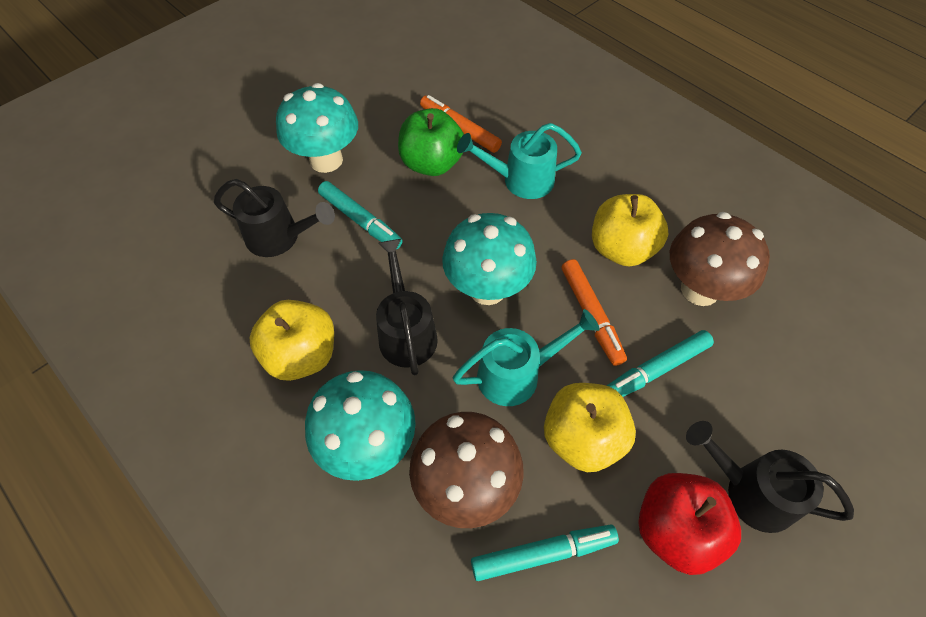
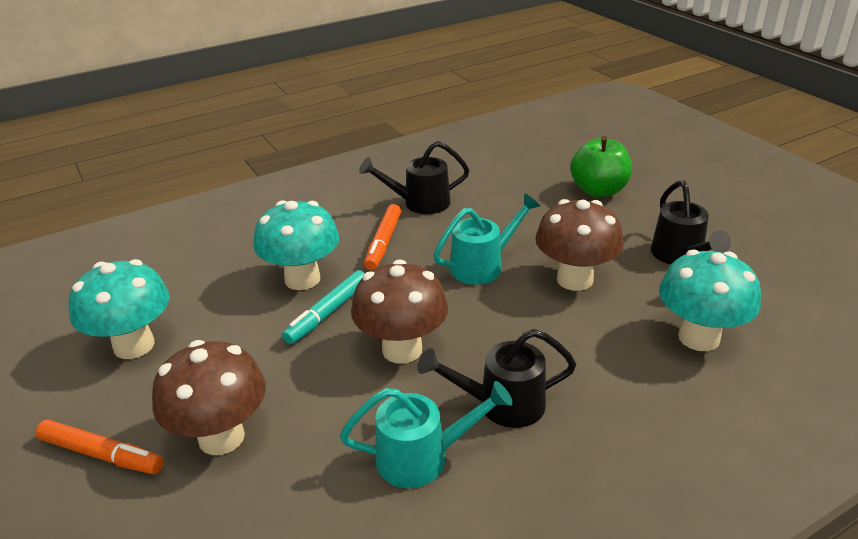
brown mushroom: 2 -> 3
red apple: 1 -> 0
turquoise marker: 3 -> 1
yellow apple: 3 -> 0

